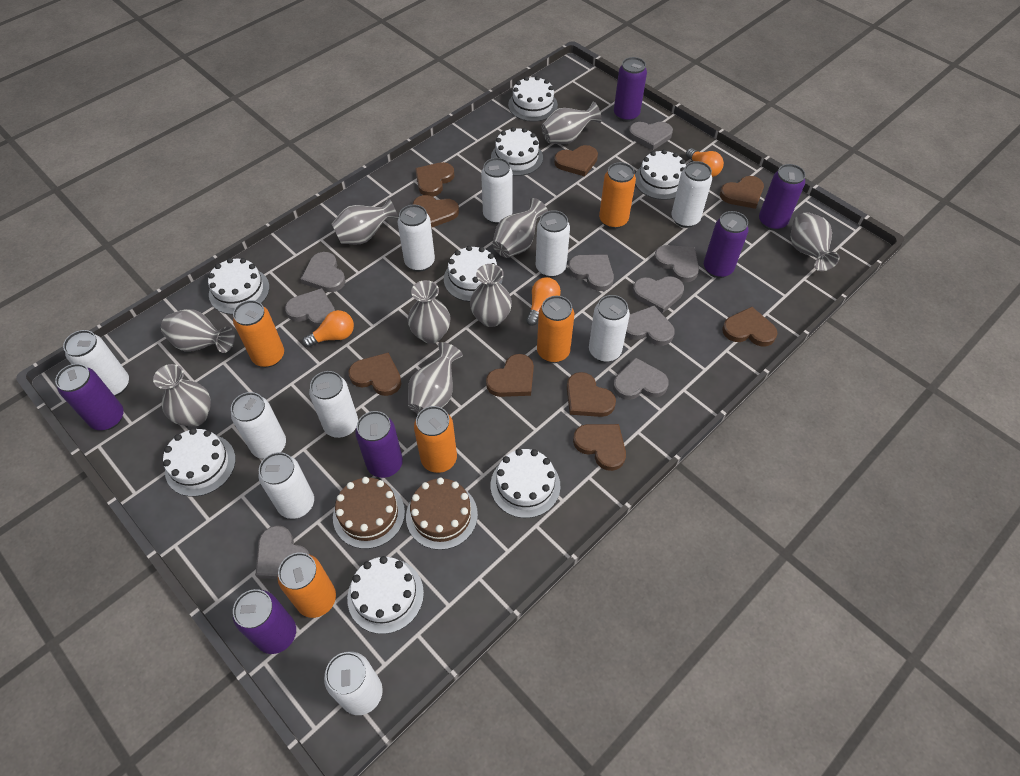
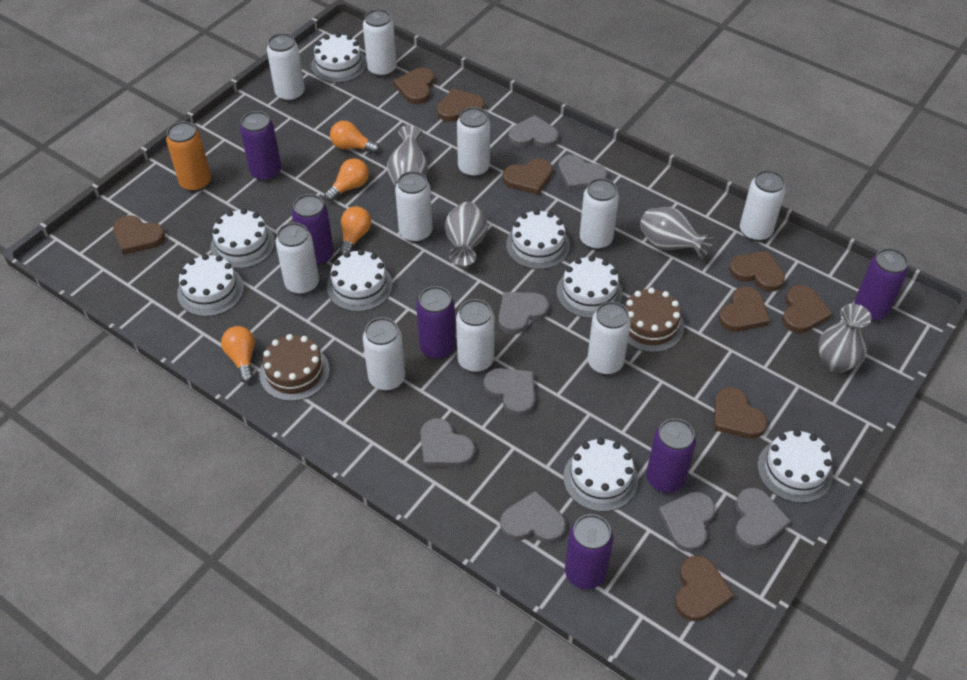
grey heart: 9 -> 8
grey vase: 9 -> 4
orange can: 5 -> 1
orange light bulb: 3 -> 4

